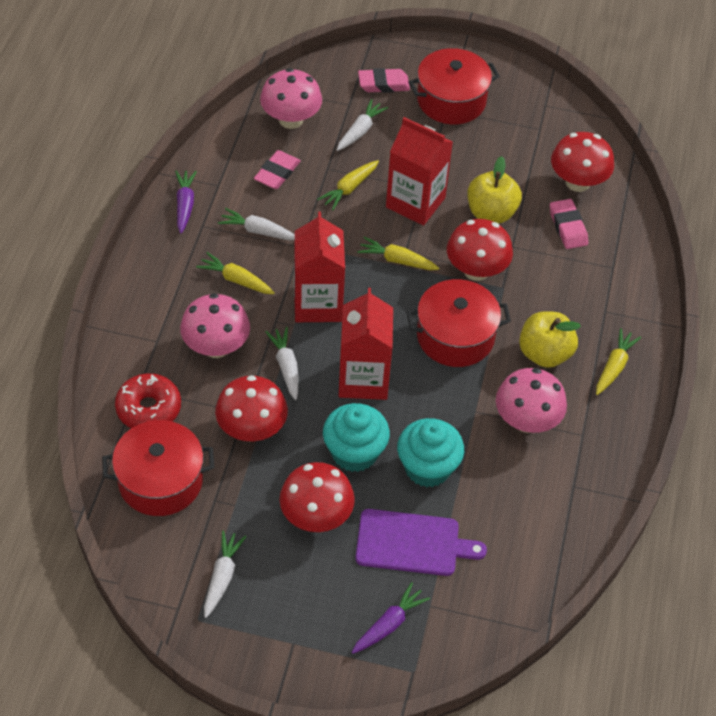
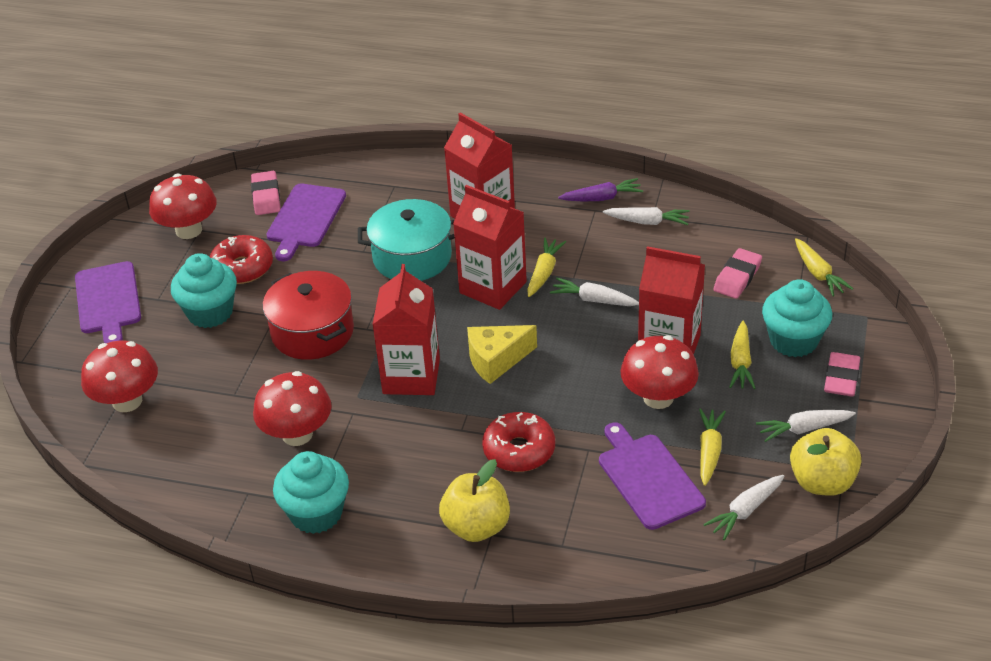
pink mushroom: 3 -> 0
purple carrot: 2 -> 1
purple cutting board: 1 -> 3
red carton: 3 -> 4
red donut: 1 -> 2
red pot: 3 -> 1
turquoise cupcake: 2 -> 3
turquoise pot: 0 -> 1
yellow cheese: 0 -> 1

